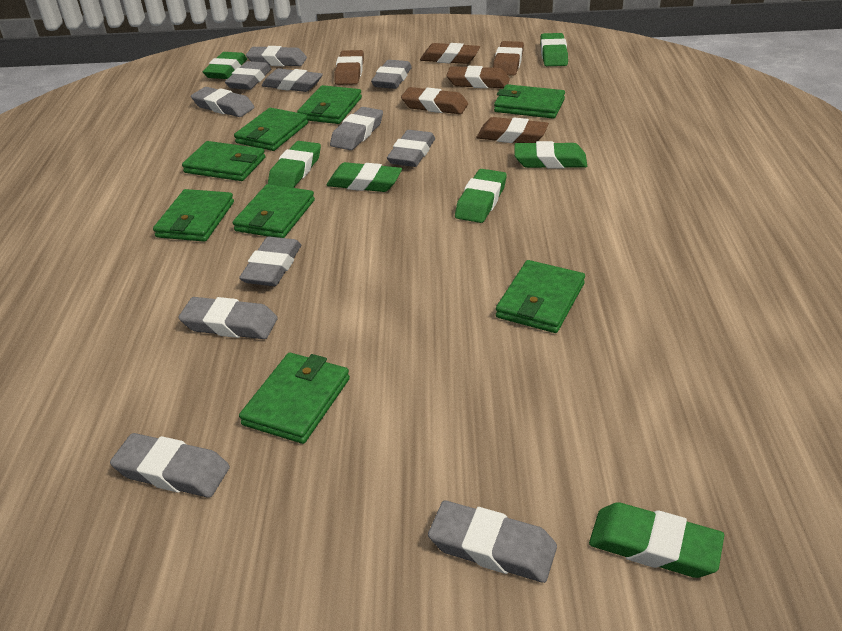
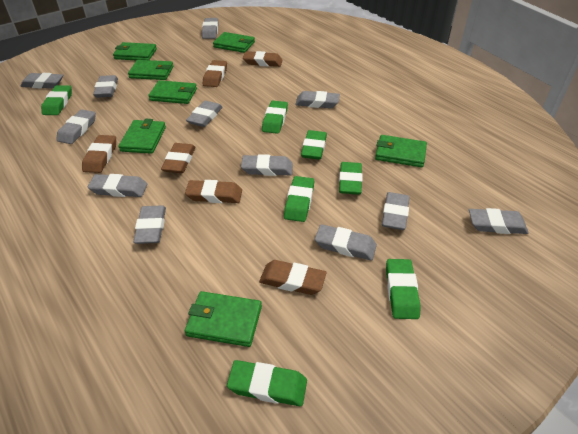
green wallet: 8 -> 7
grey eraser: 11 -> 12

